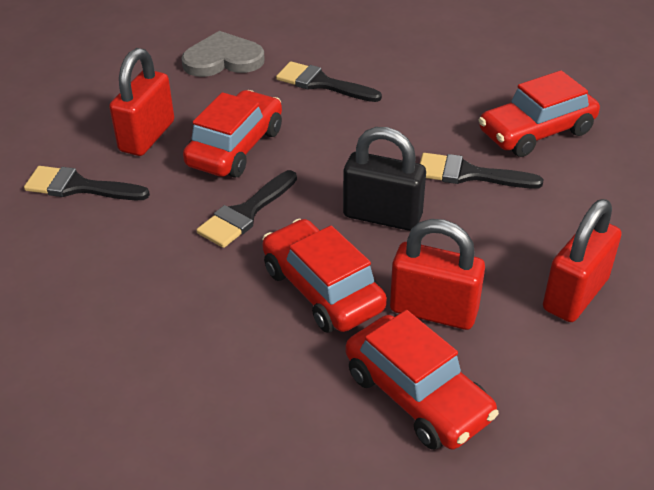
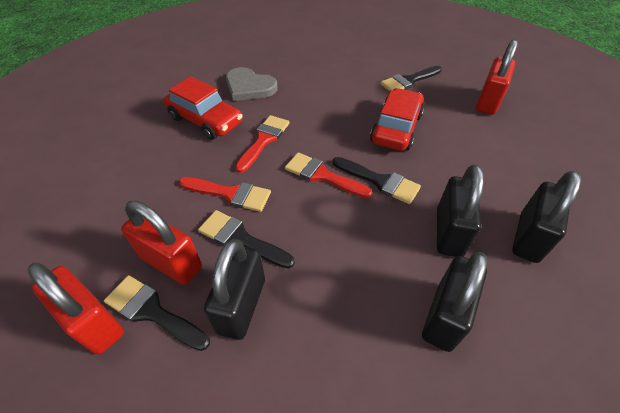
black padlock: 1 -> 4
red brush: 0 -> 3
red car: 4 -> 2

